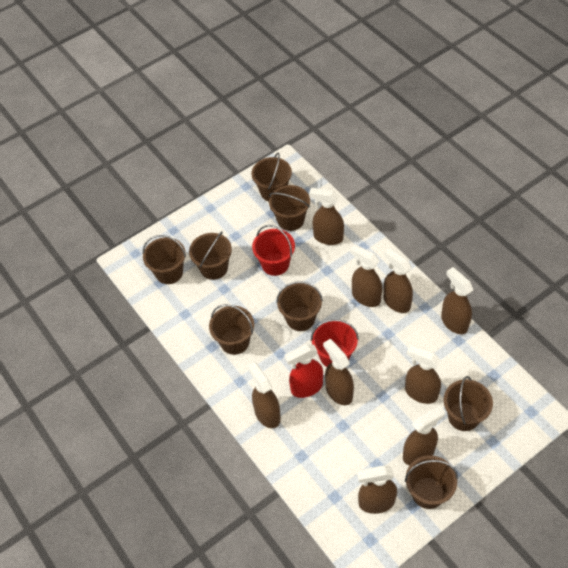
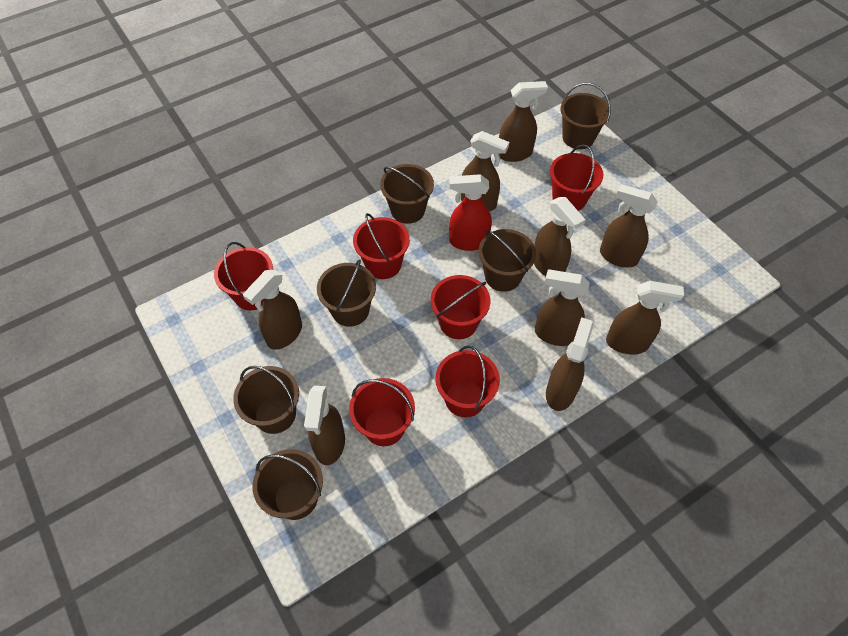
brown bucket: 8 -> 6
red bucket: 2 -> 6

